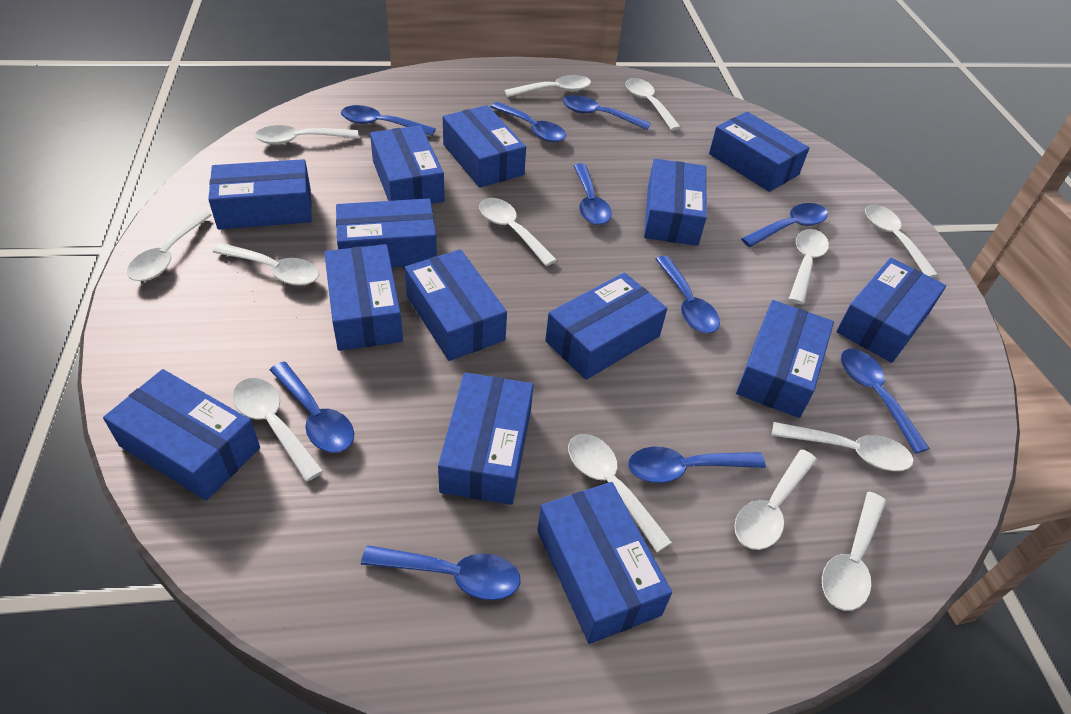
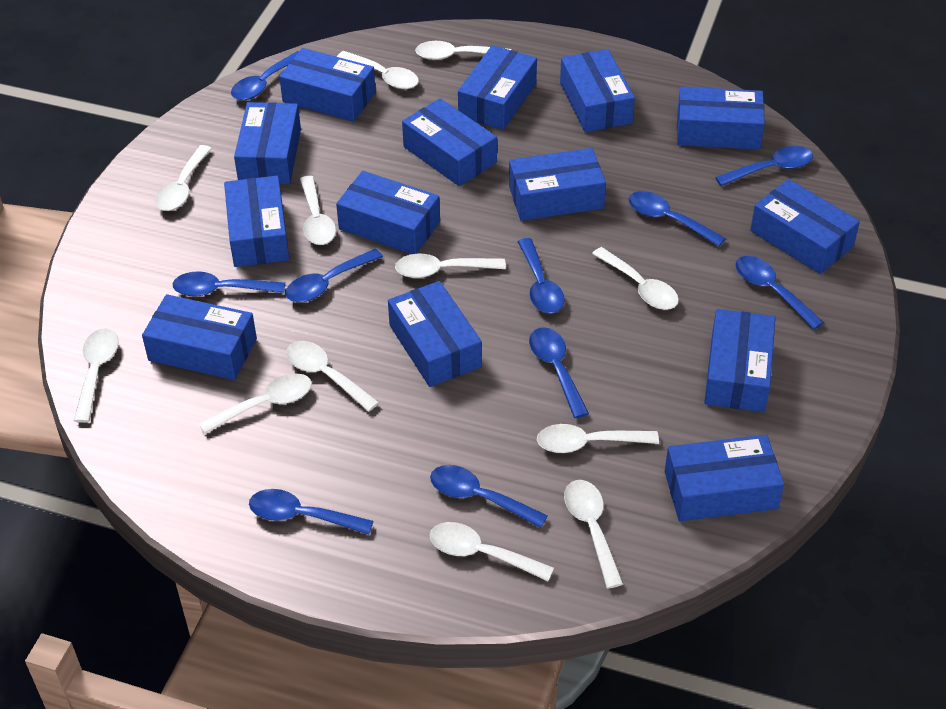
white spoon: 13 -> 12

